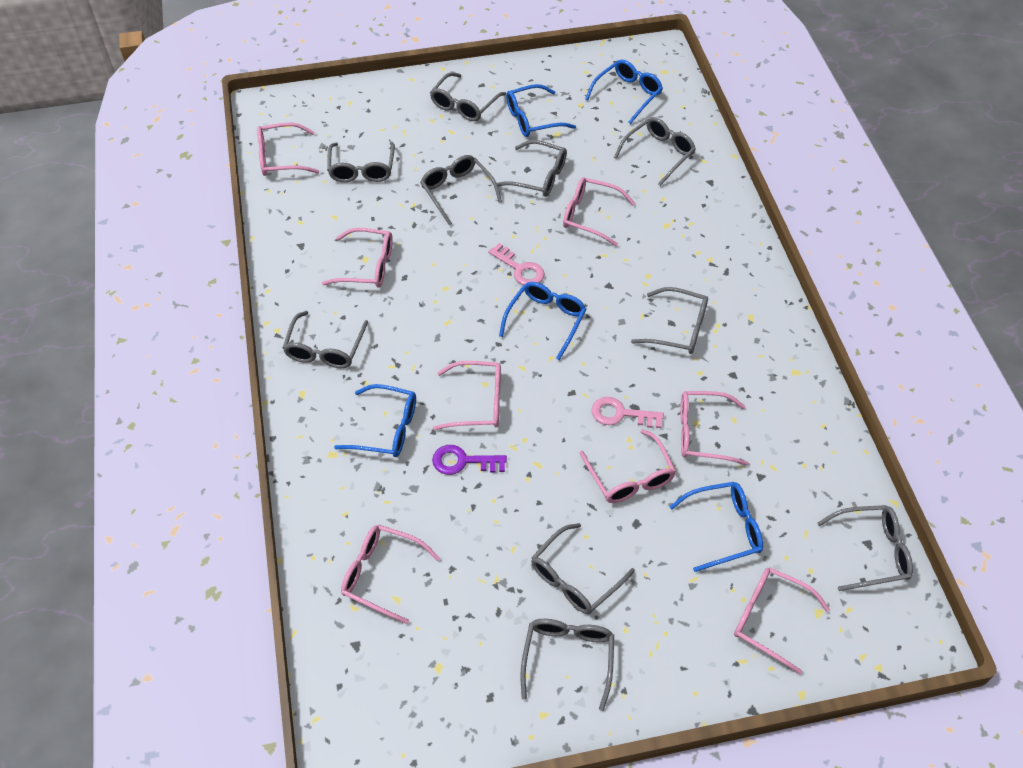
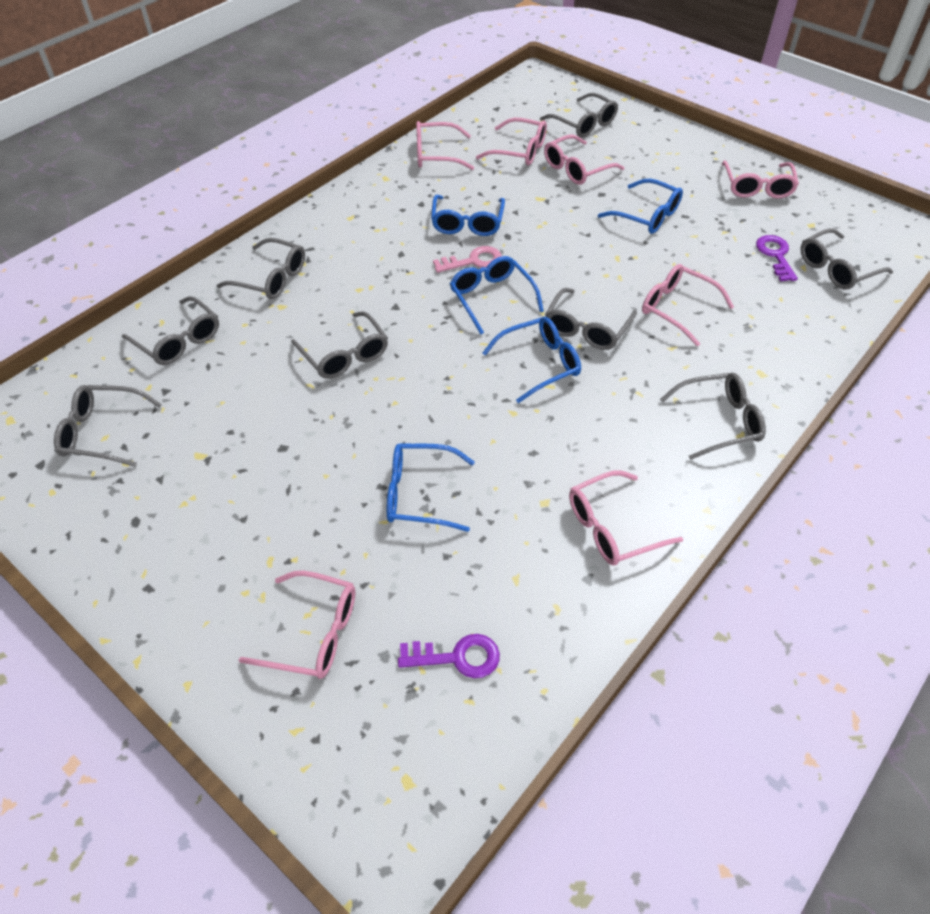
grey glasses: 10 -> 8
pink glasses: 8 -> 7
pink key: 2 -> 1
purple key: 1 -> 2

